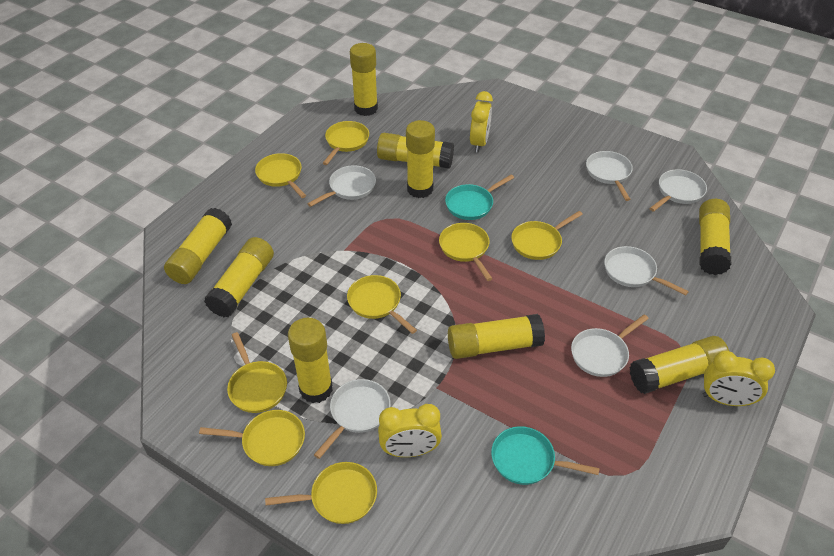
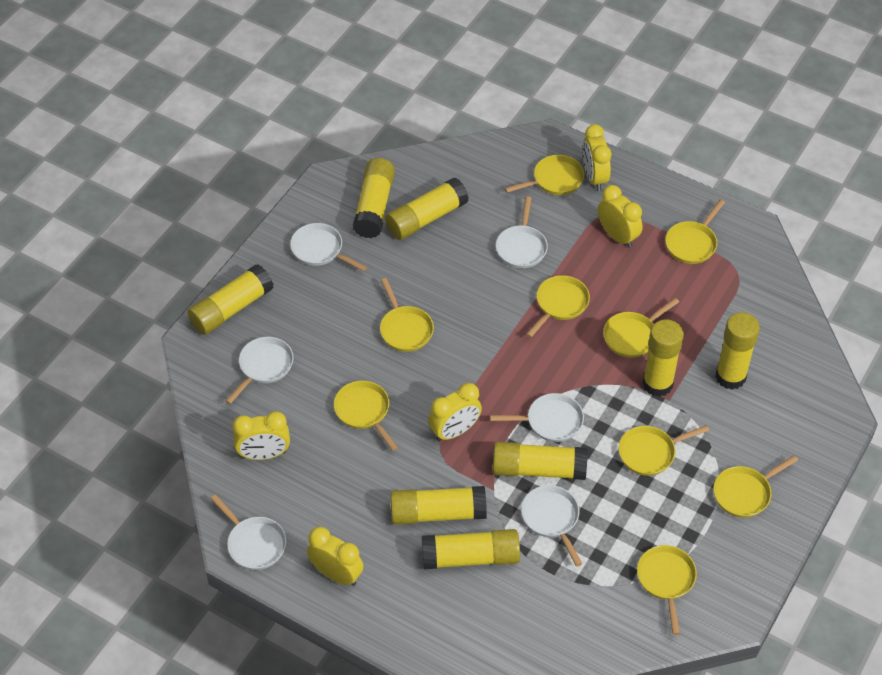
turquoise pan: 2 -> 0
yellow clock: 3 -> 5
yellow glue stick: 9 -> 8
yellow pan: 8 -> 9

